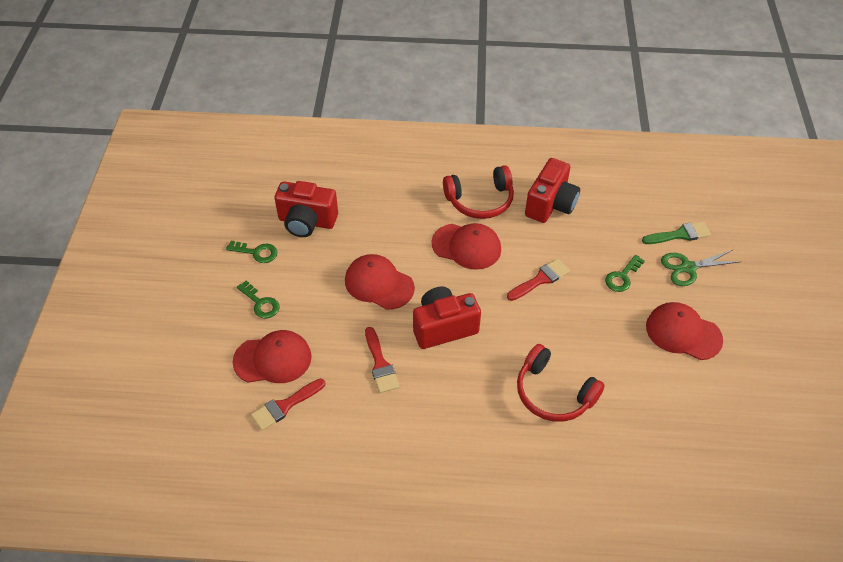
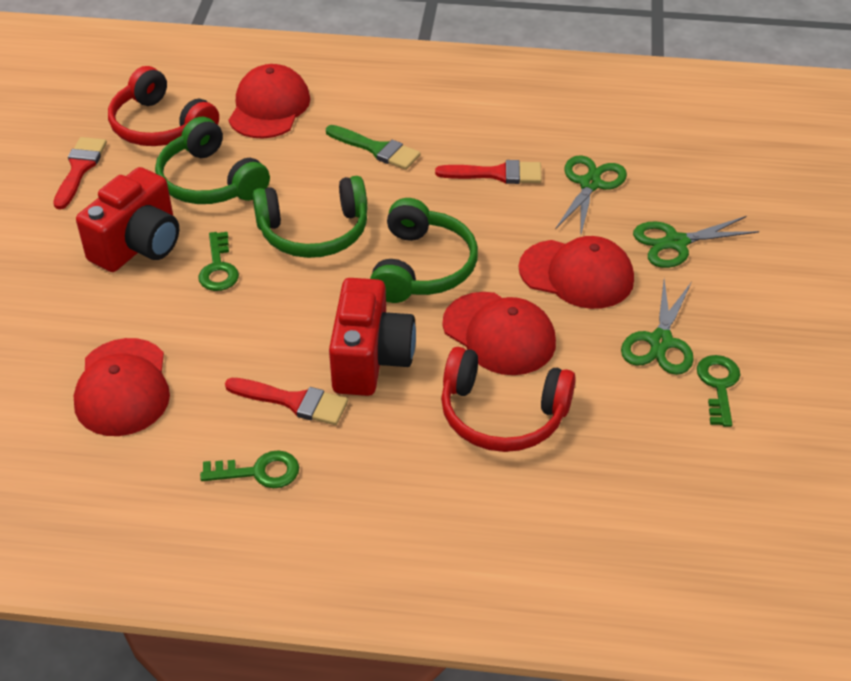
green headphones: 0 -> 3
green scissors: 1 -> 3
red camera: 3 -> 2

